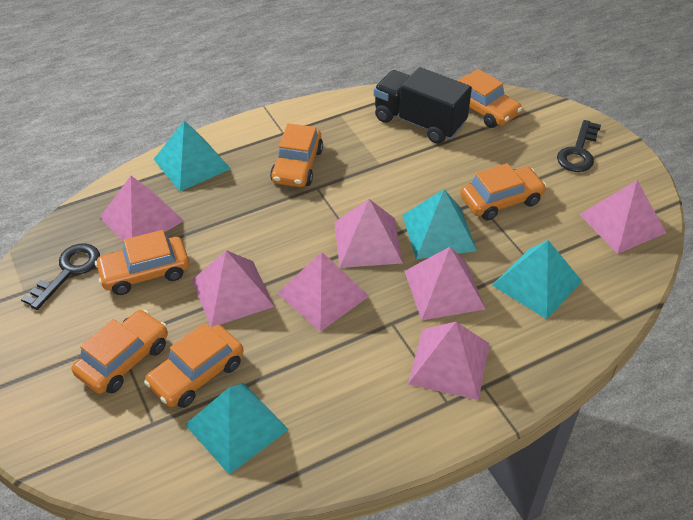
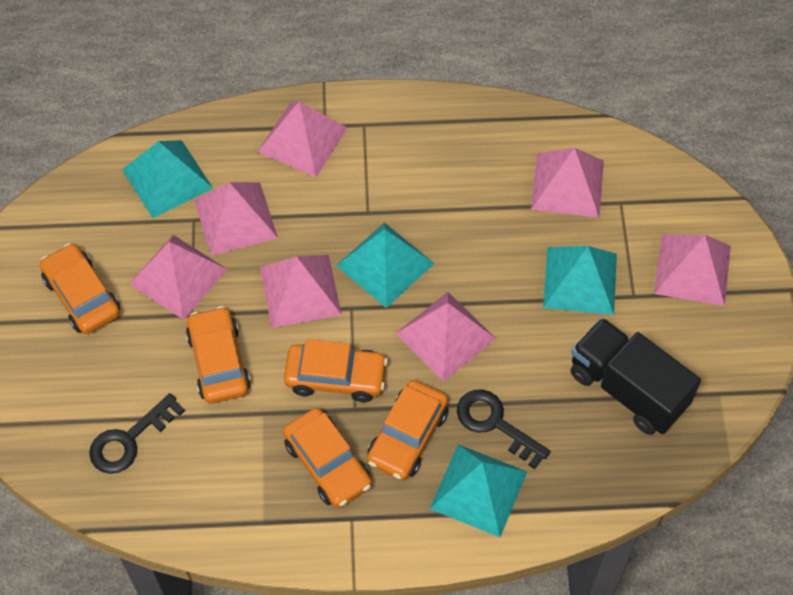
orange car: 6 -> 5

